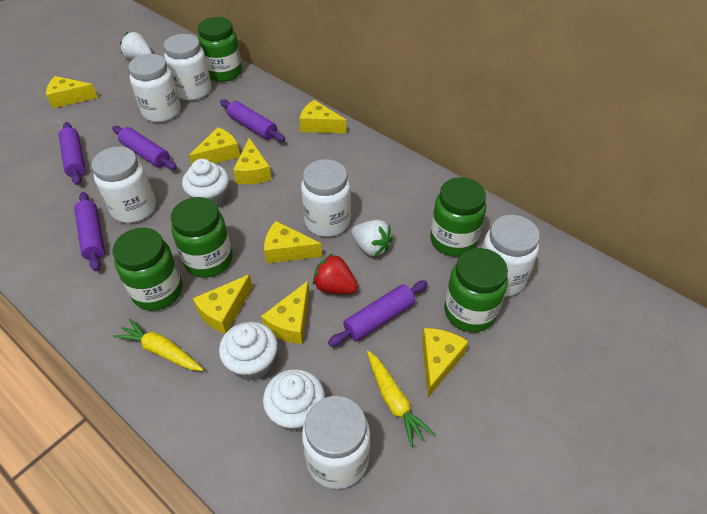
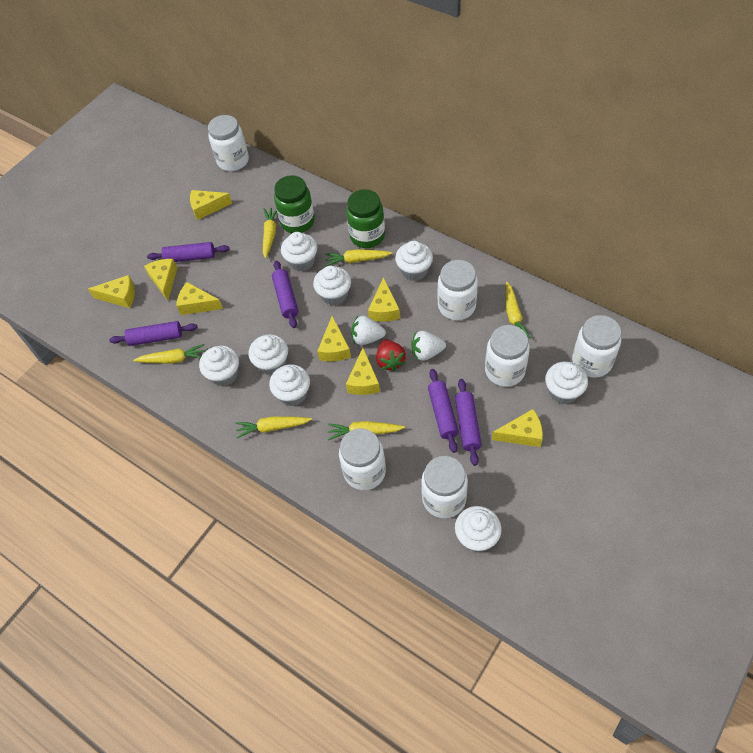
green jar: 5 -> 2
white cupcake: 3 -> 8
yellow carrot: 2 -> 6

